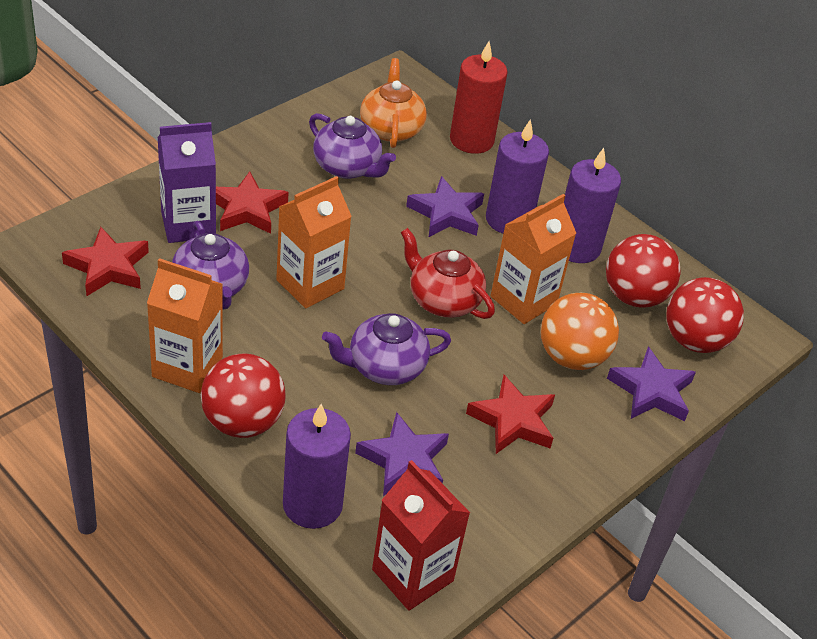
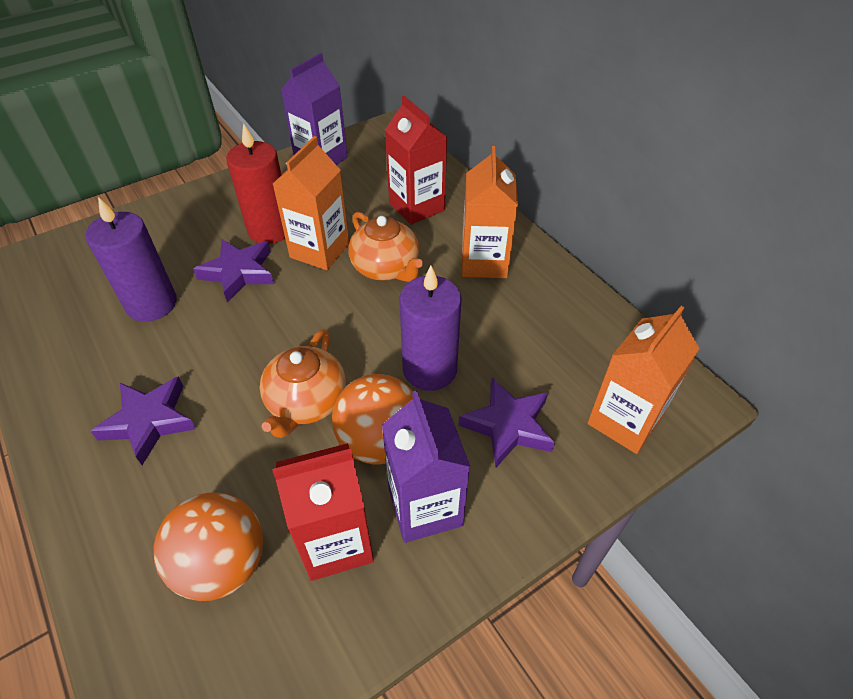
orange ball: 1 -> 2
orange teapot: 1 -> 2
purple candle: 3 -> 2
purple carton: 1 -> 2
purple teapot: 3 -> 0
red ball: 3 -> 0
red carton: 1 -> 2
red star: 3 -> 0
red teapot: 1 -> 0

